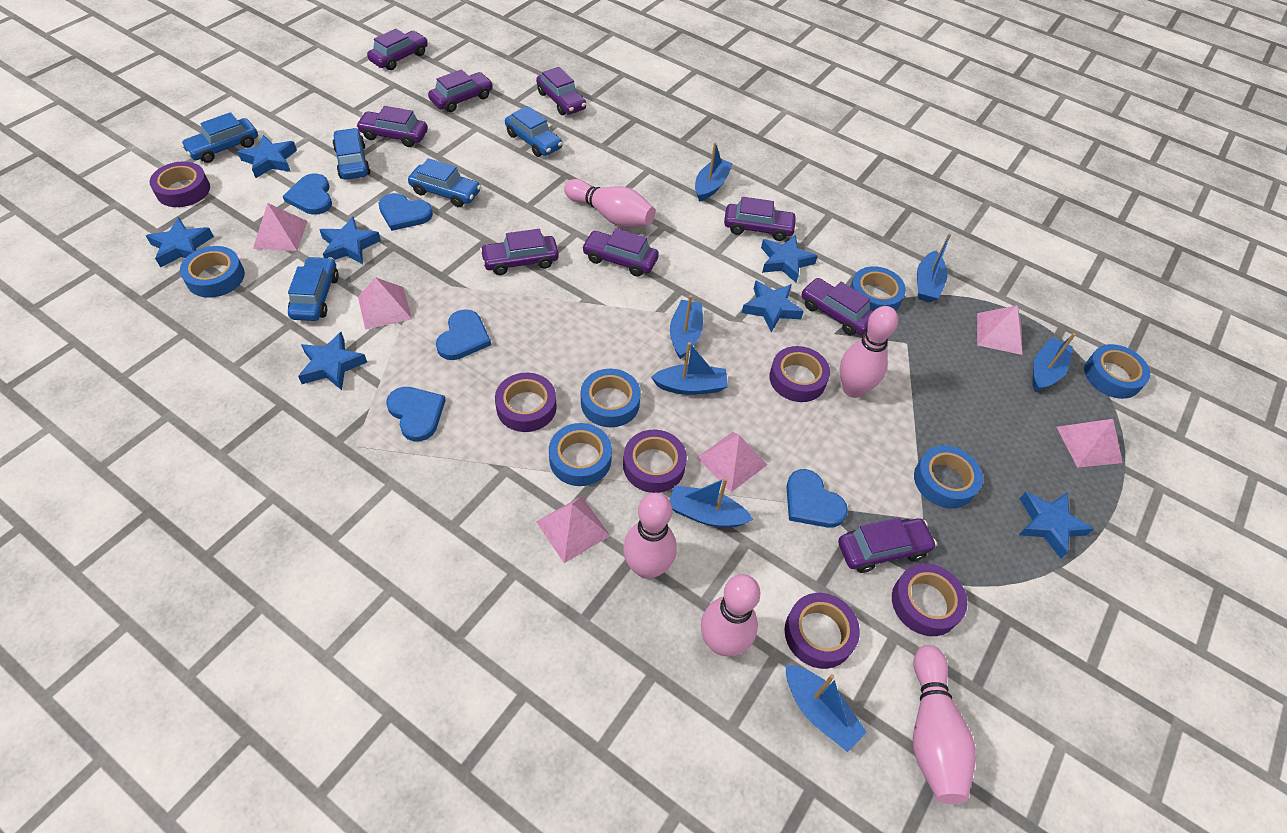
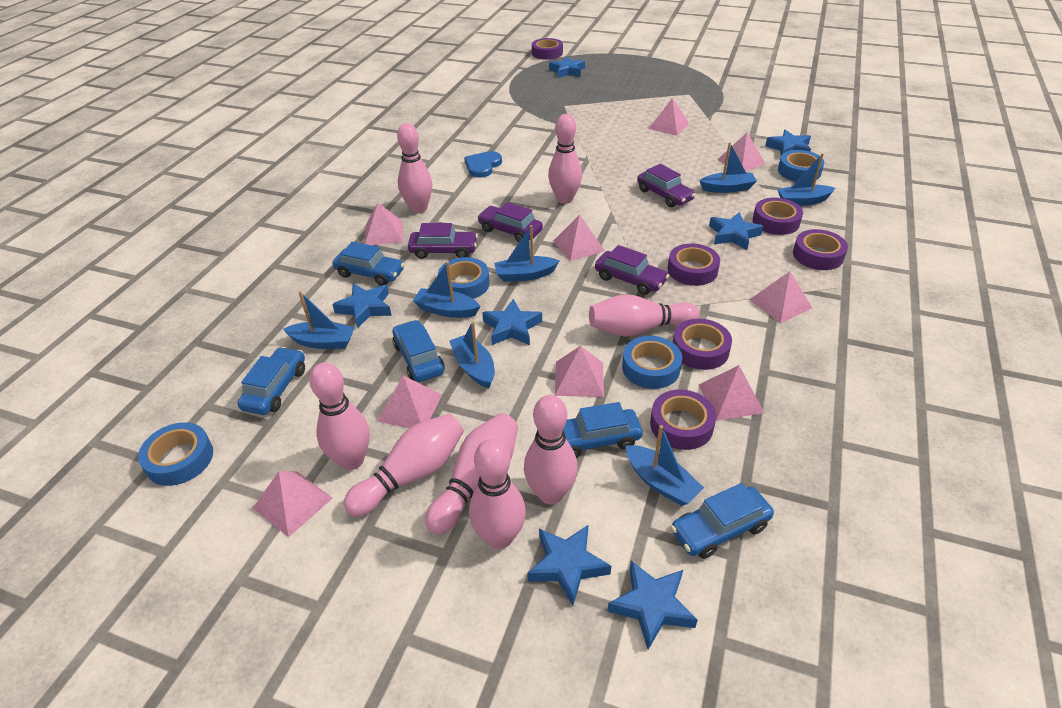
blue heart: 5 -> 1
blue tape: 6 -> 4
pink bowling pin: 5 -> 8
pink pyramid: 6 -> 9
purple car: 9 -> 4

